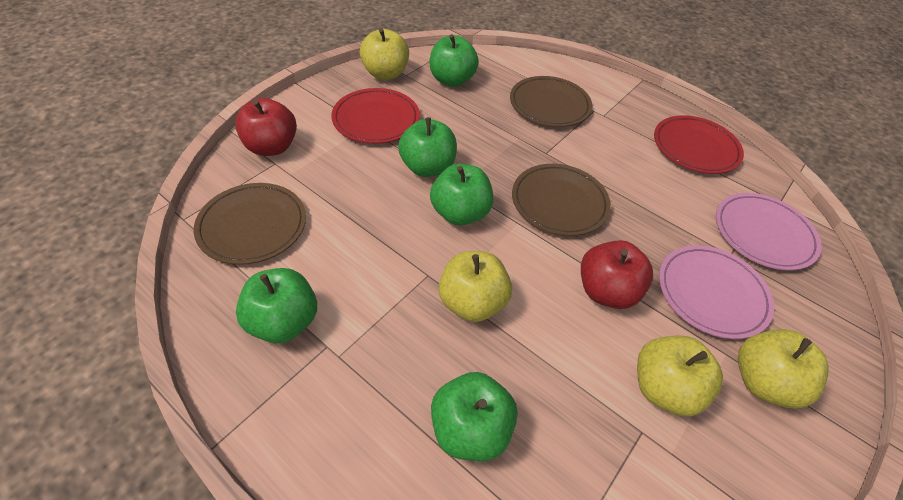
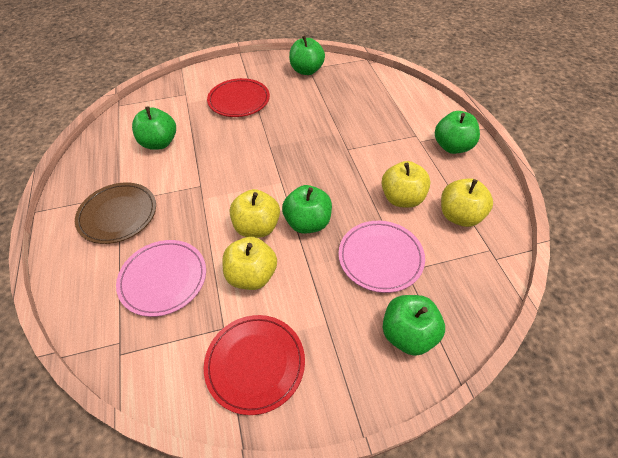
brown plate: 3 -> 1
red apple: 2 -> 0

